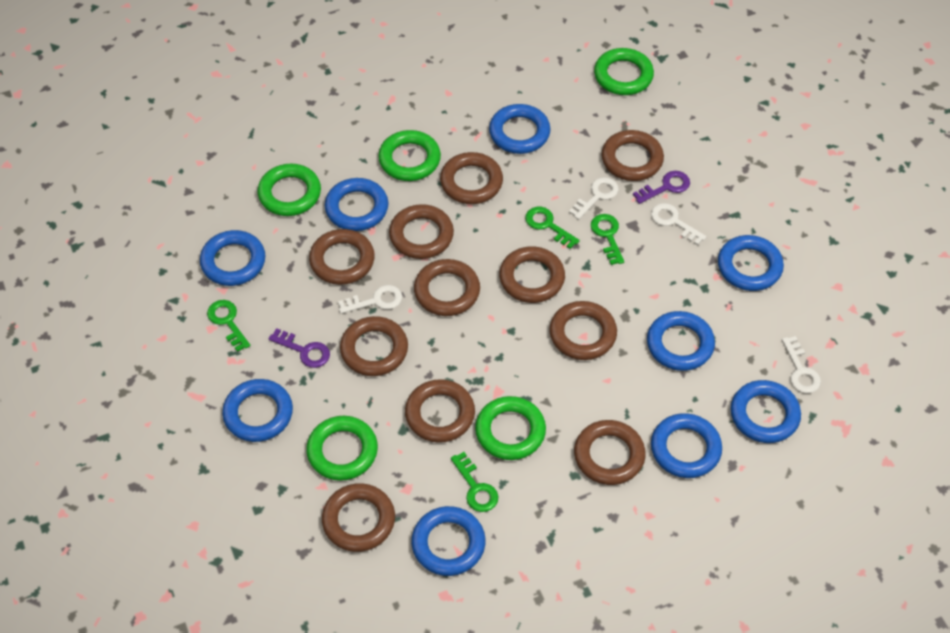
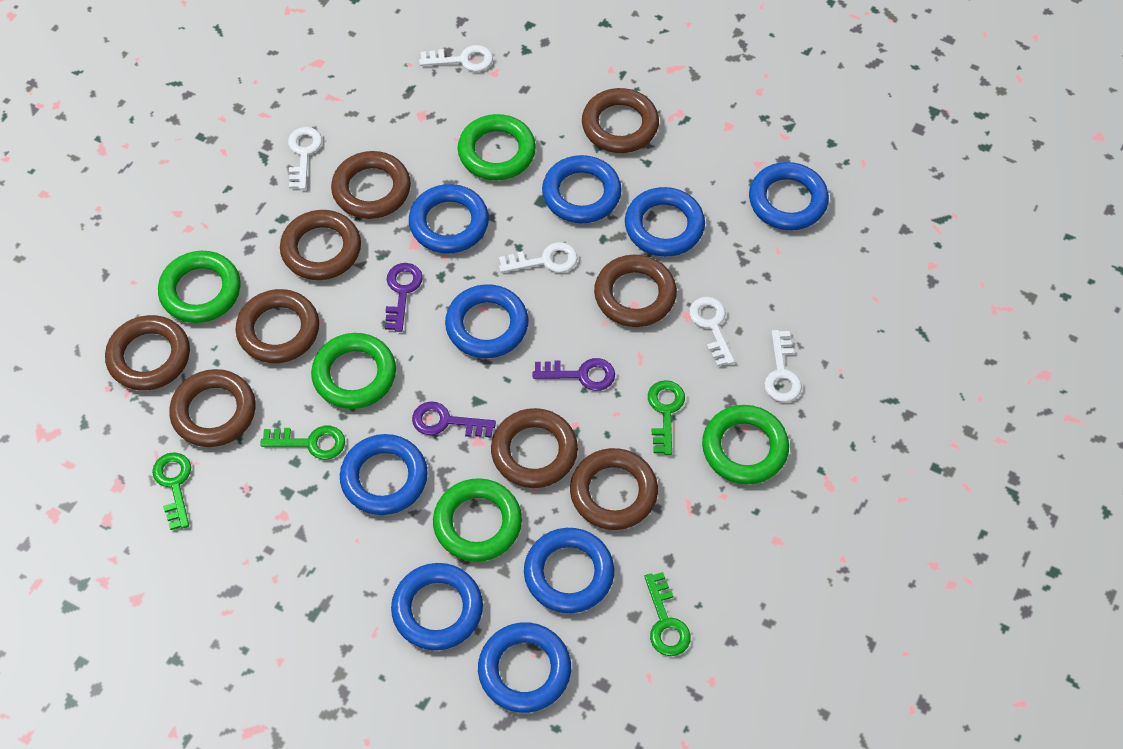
brown ring: 11 -> 9
purple key: 2 -> 3
white key: 4 -> 5

